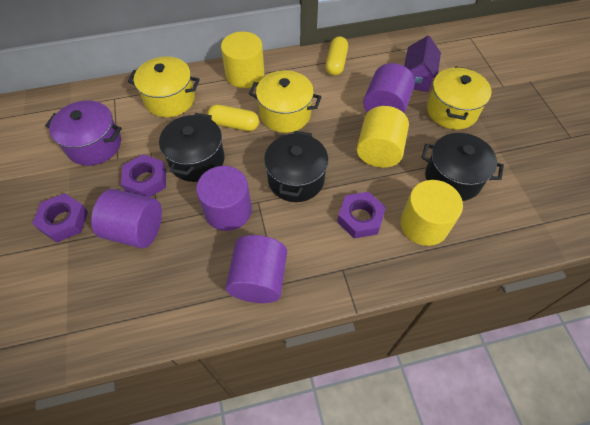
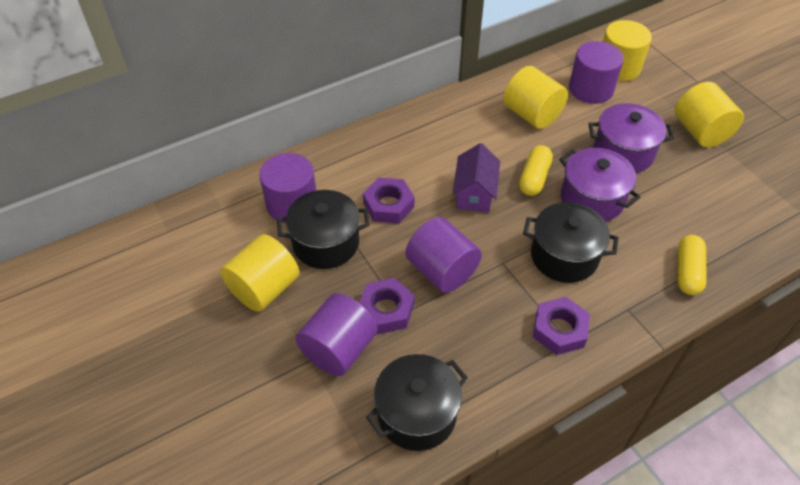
purple pot: 1 -> 2
yellow cylinder: 3 -> 4
yellow pot: 3 -> 0

